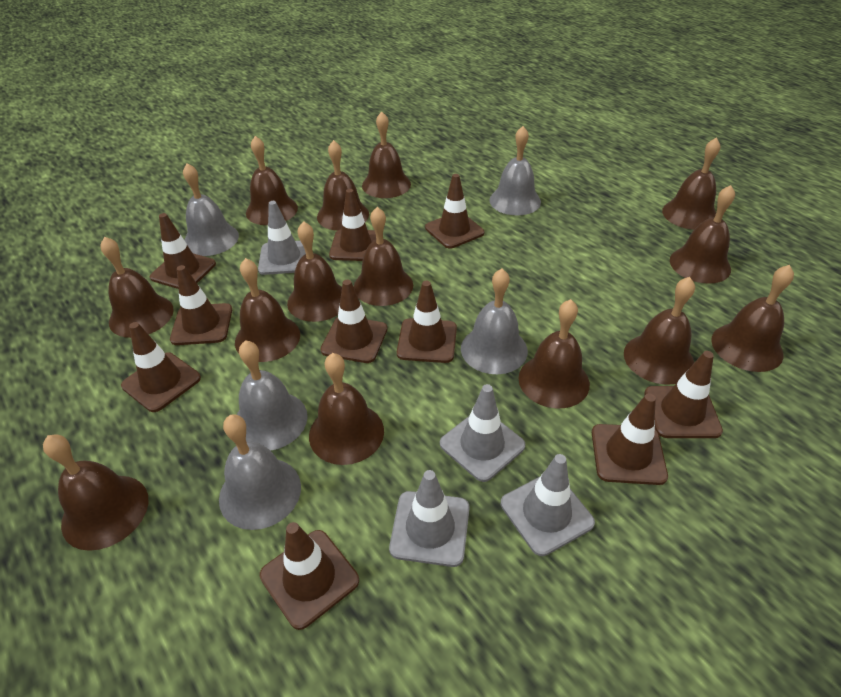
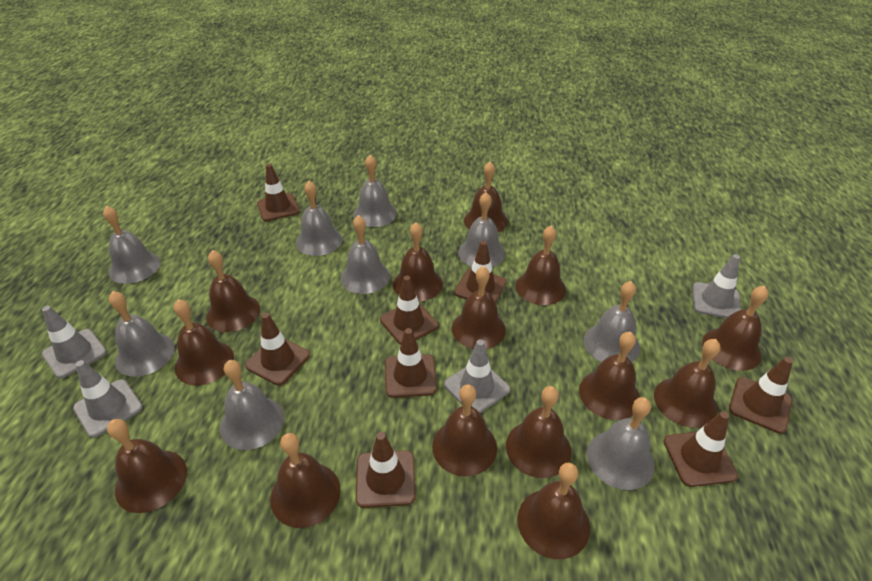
brown traffic cone: 10 -> 8
grey bell: 5 -> 9

